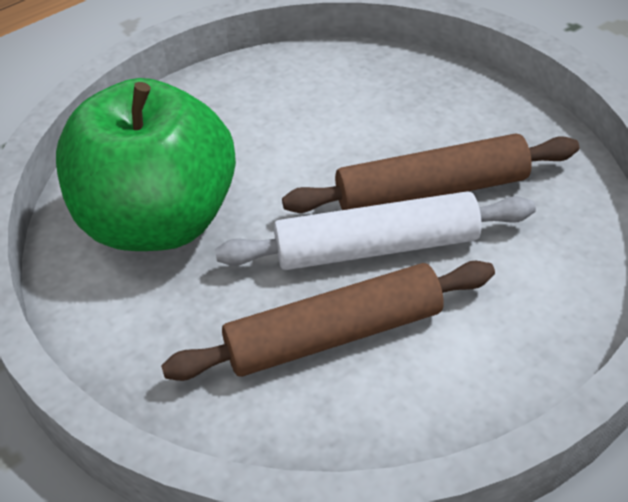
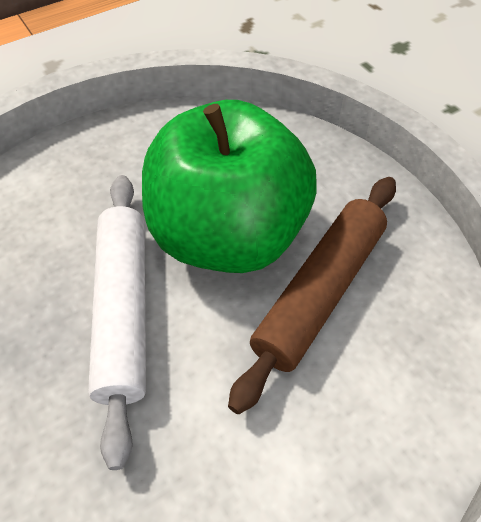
brown rolling pin: 2 -> 1

